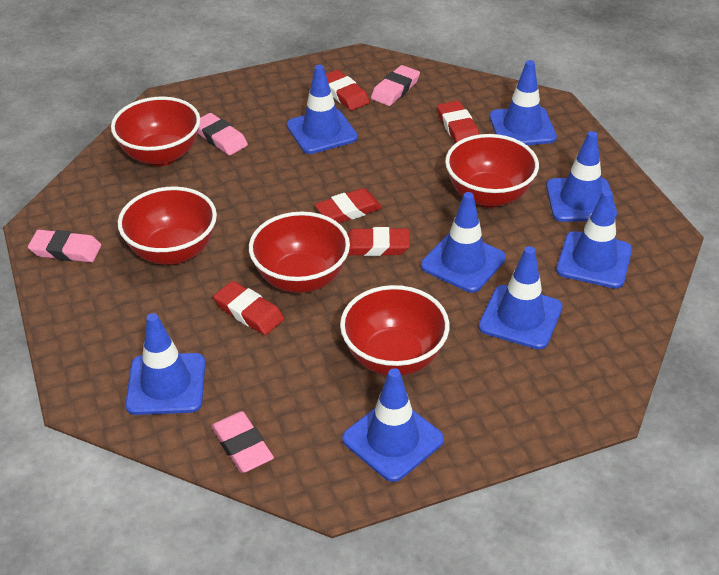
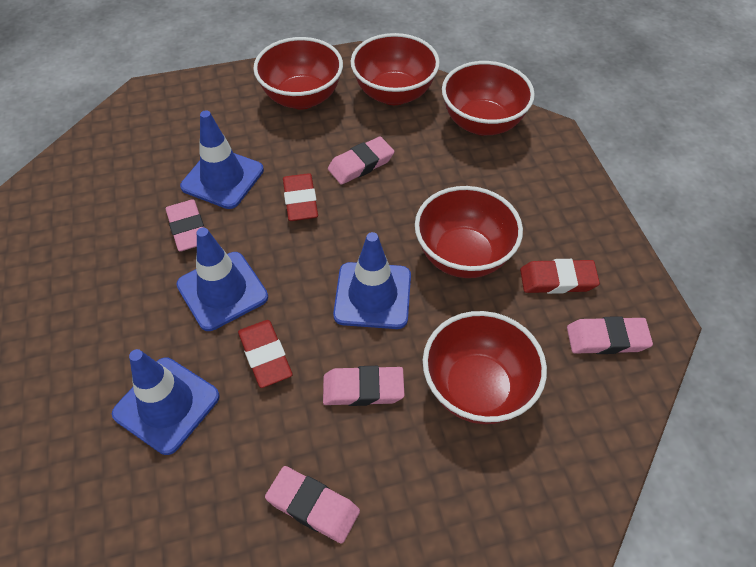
blue traffic cone: 8 -> 4
pink eraser: 4 -> 5
red eraser: 5 -> 3

